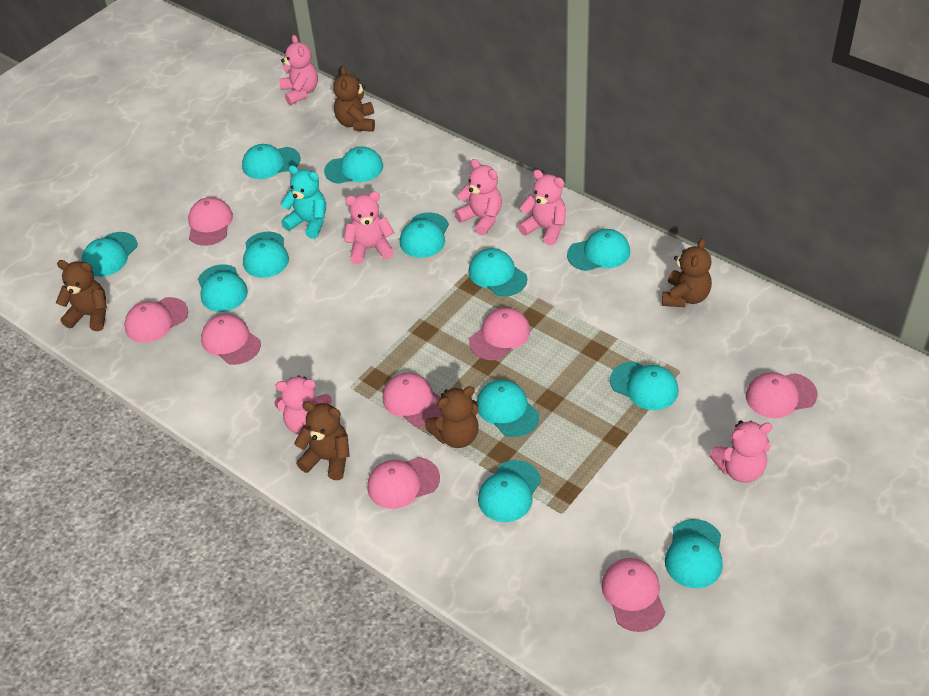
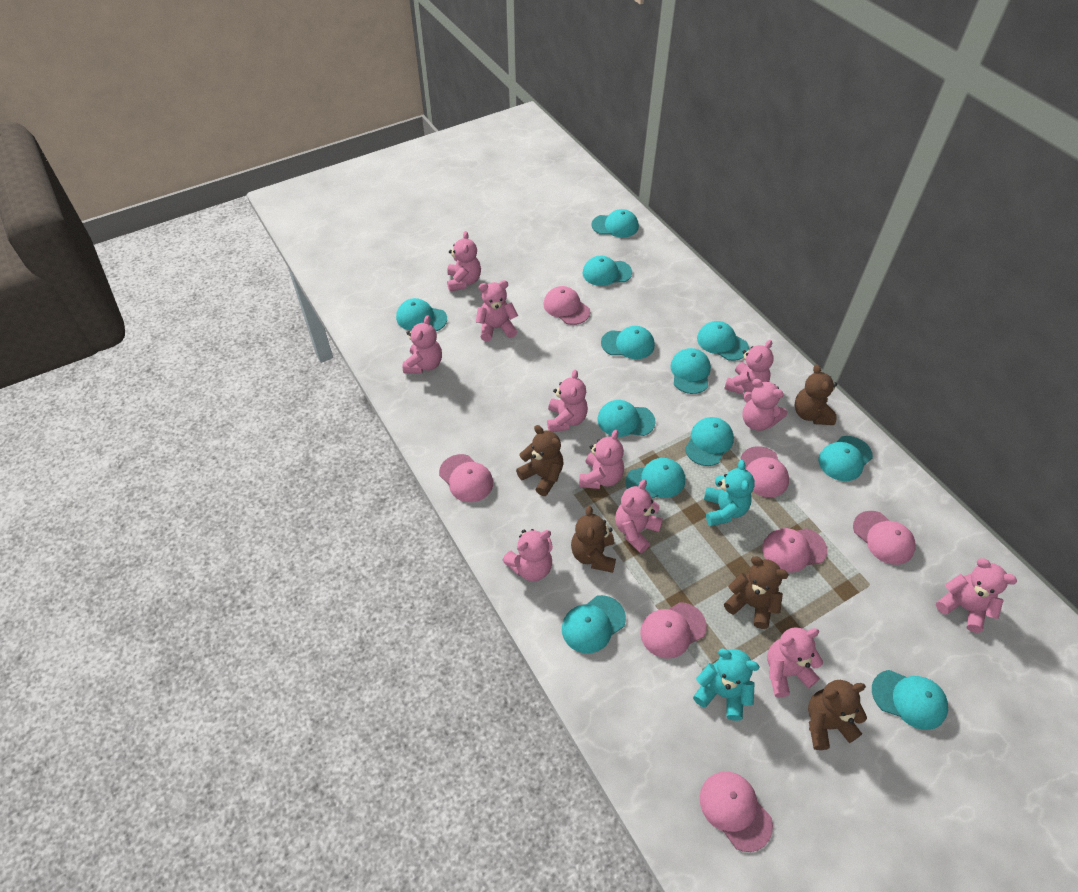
pink cap: 8 -> 7
pink teddy bear: 6 -> 11
turquoise teddy bear: 1 -> 2

